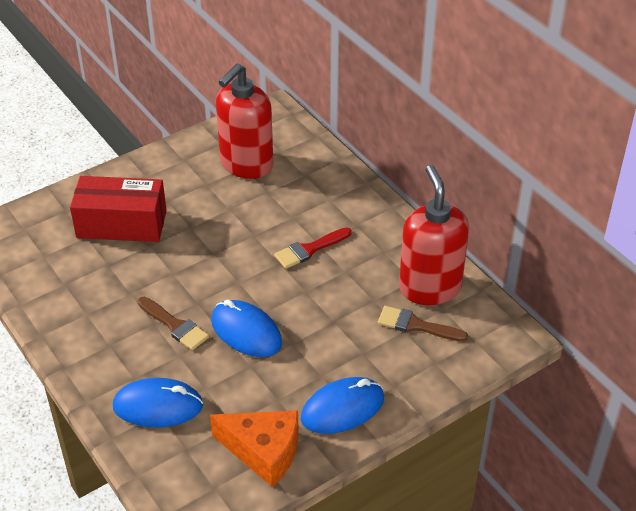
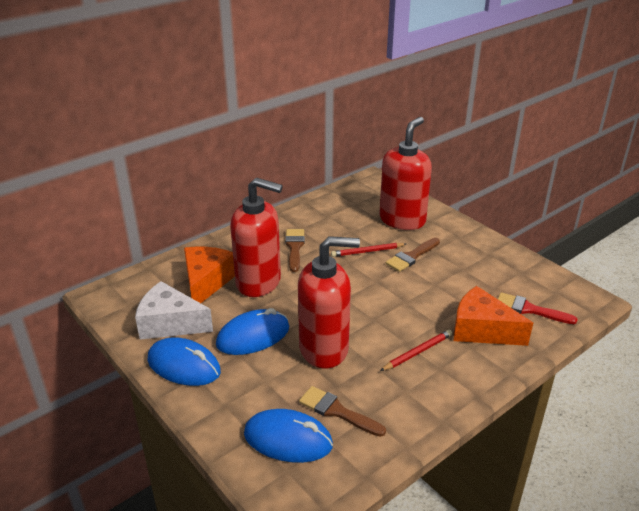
brown brush: 2 -> 3
orange cheese: 1 -> 2
red box: 1 -> 0
red pencil: 0 -> 2
red soap dispenser: 2 -> 3
white cheese: 0 -> 1

